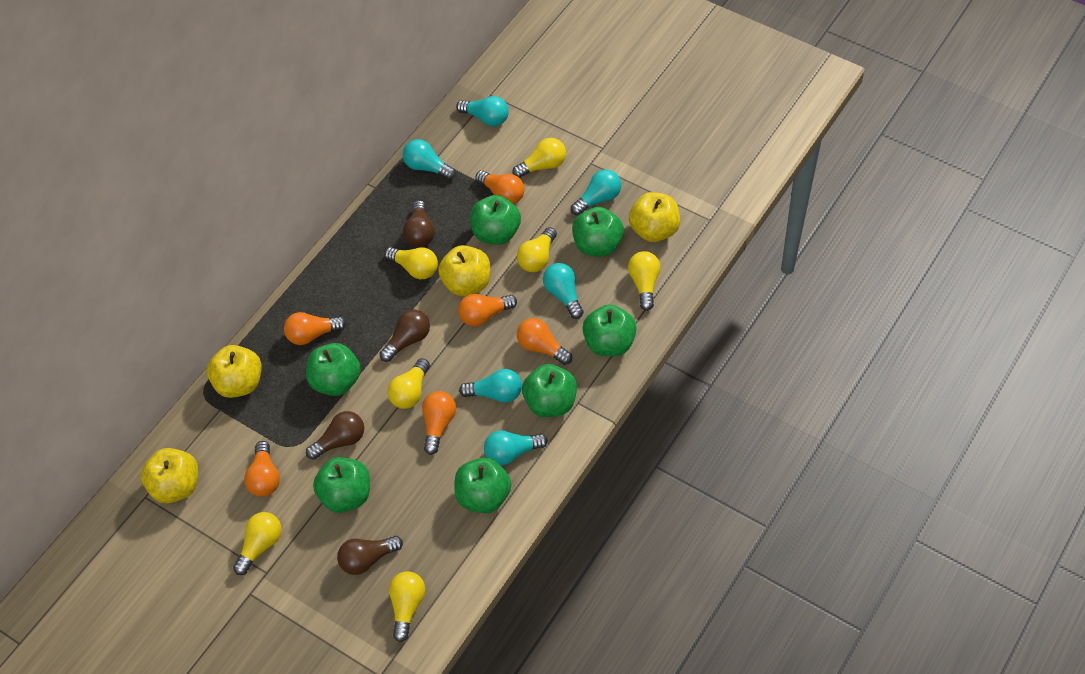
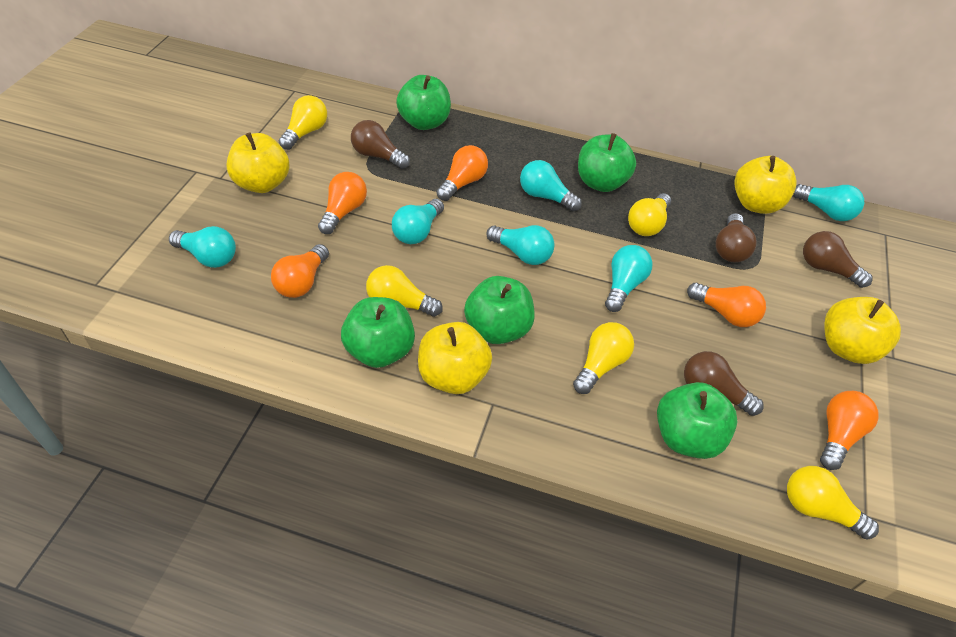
green apple: 7 -> 5
orange light bulb: 6 -> 5
yellow light bulb: 7 -> 5

